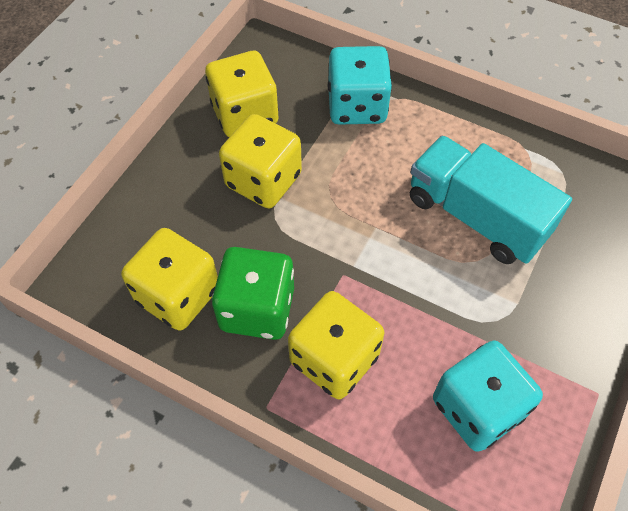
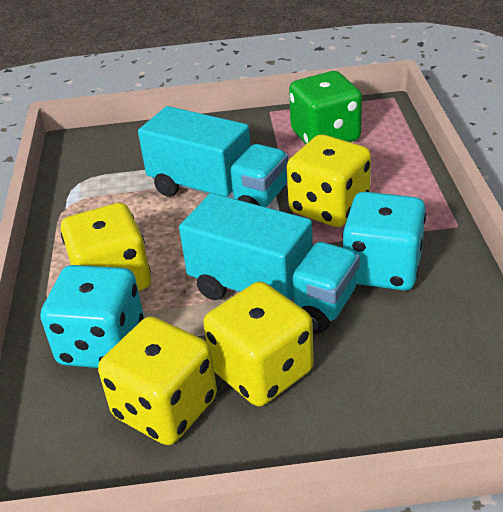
turquoise truck: 1 -> 2

